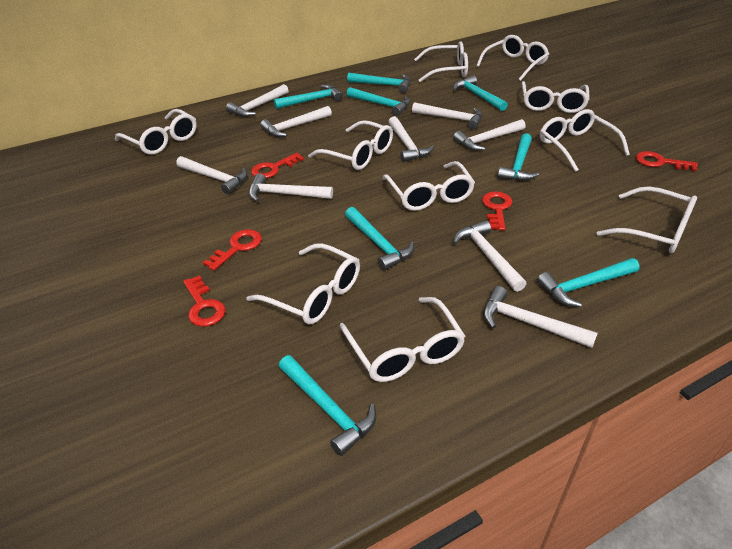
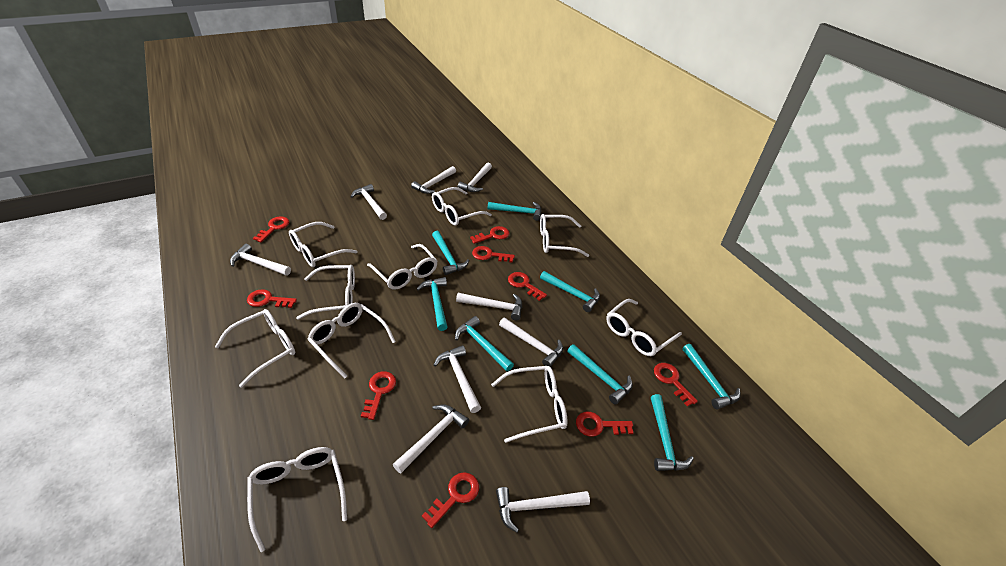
red key: 5 -> 9

